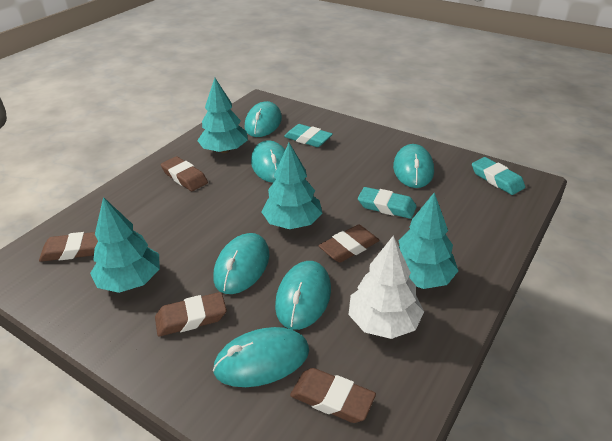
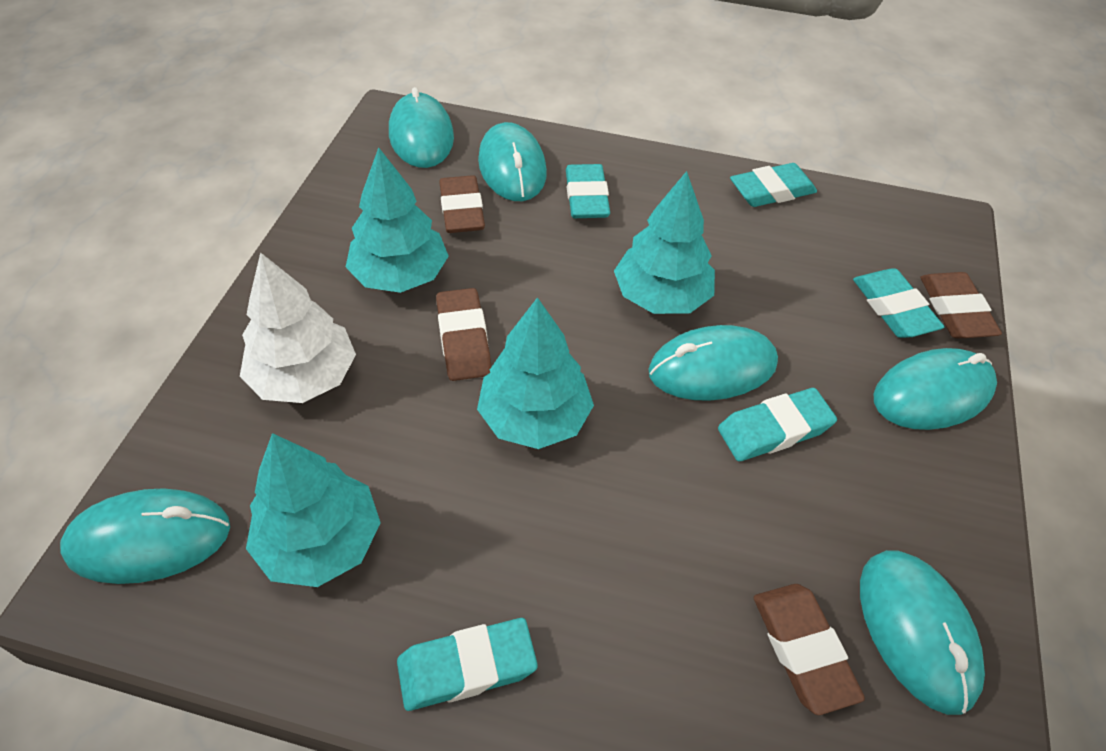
brown eraser: 5 -> 4
turquoise eraser: 3 -> 5

